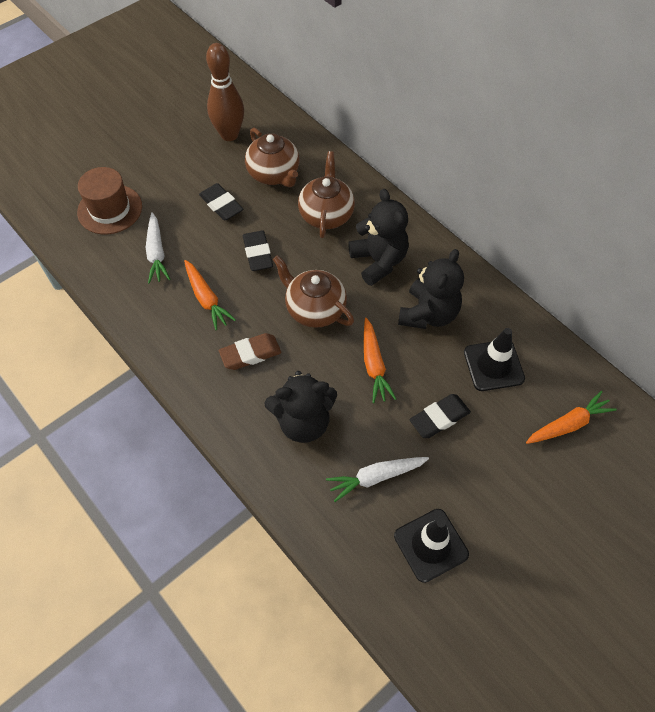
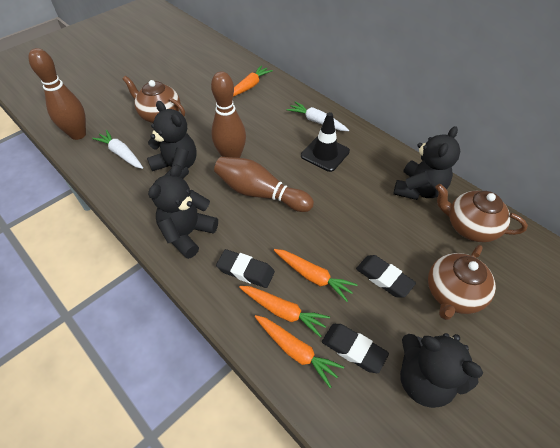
black teddy bear: 3 -> 4
black traffic cone: 2 -> 1
brown bowling pin: 1 -> 3
brown eraser: 1 -> 0
brown hat: 1 -> 0
orange carrot: 3 -> 4

